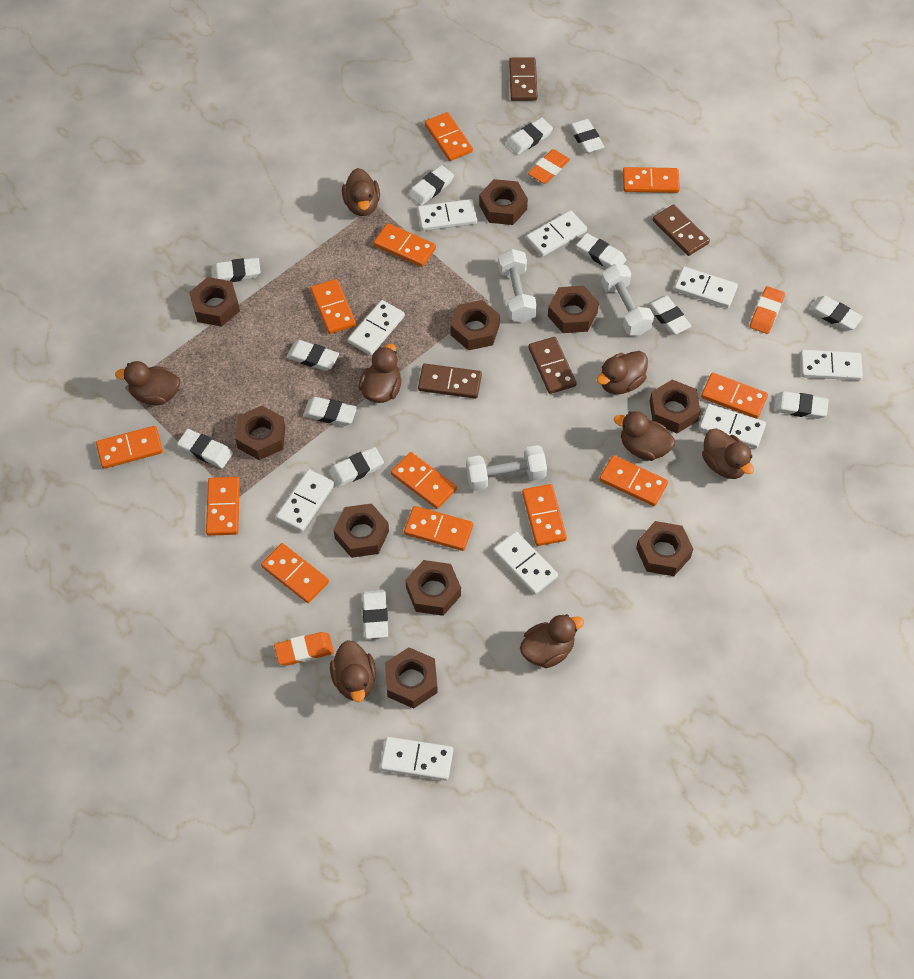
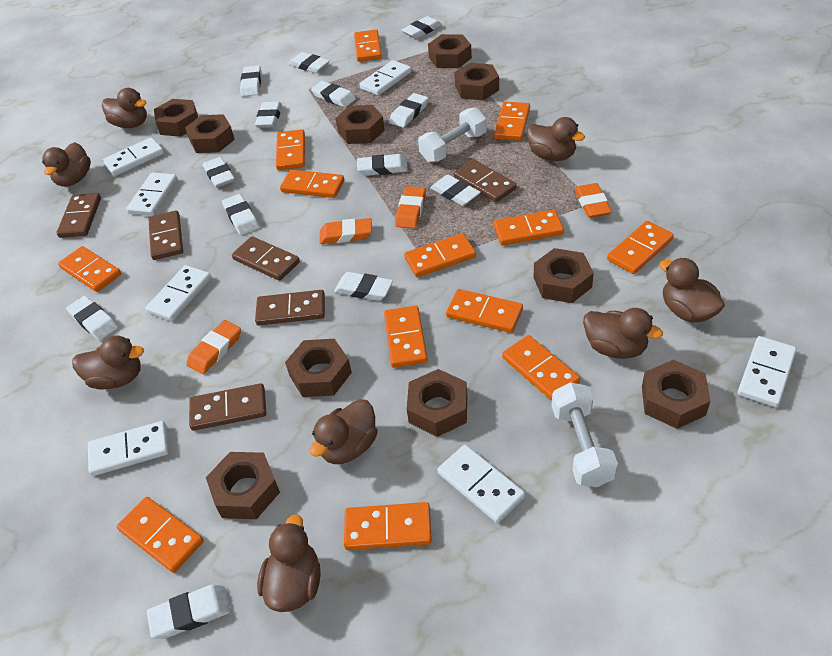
brown domino: 4 -> 6
orange domino: 12 -> 13
orange eraser: 3 -> 4
white domino: 9 -> 7
white dumbbell: 3 -> 2

